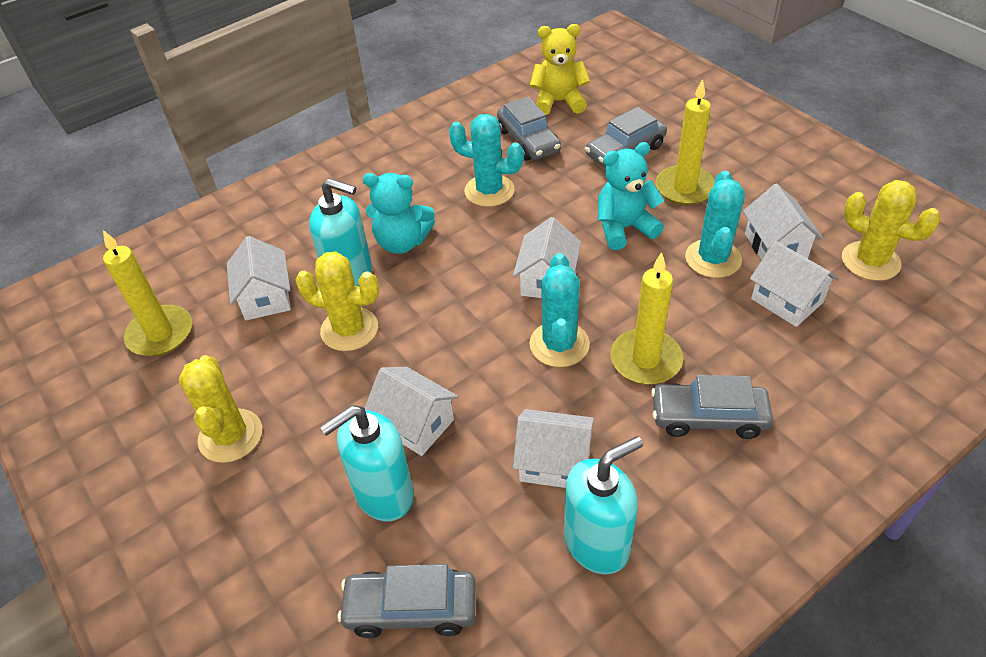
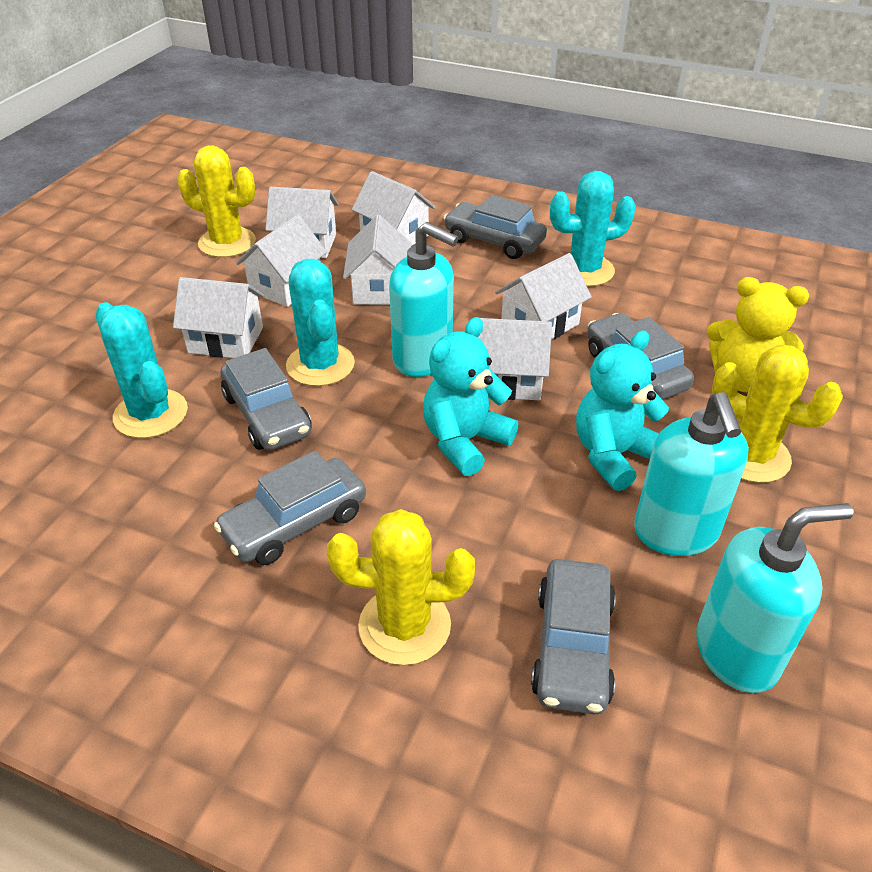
grey car: 4 -> 5
white house: 6 -> 7
yellow candle: 3 -> 0

